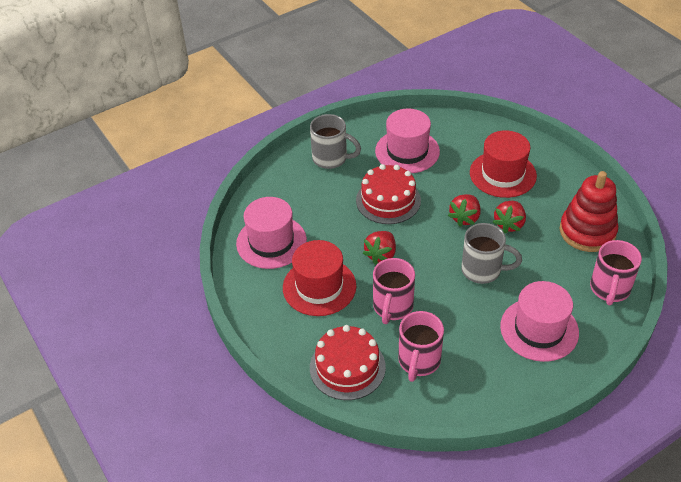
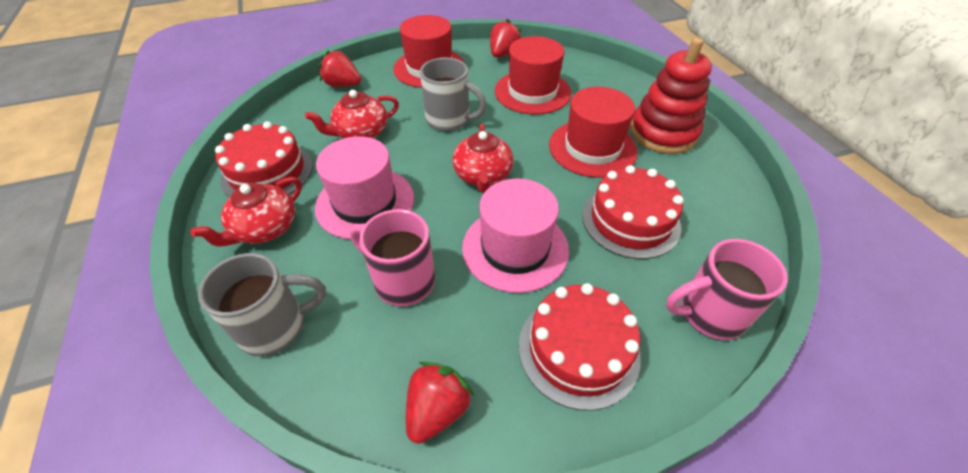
pink hat: 3 -> 2
pink mug: 3 -> 2
red cake: 2 -> 3
red hat: 2 -> 3
red teapot: 0 -> 3

